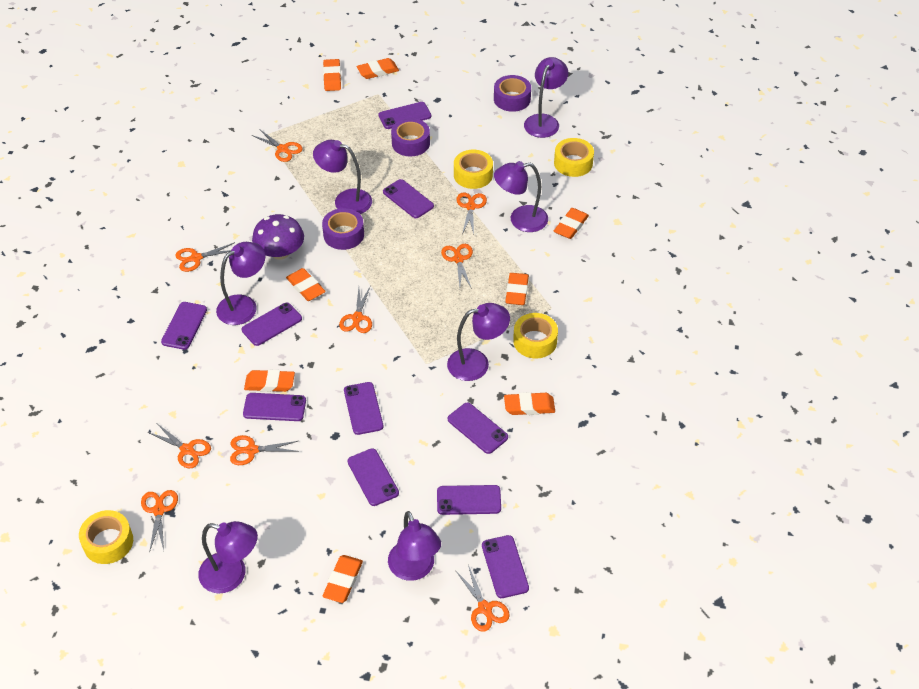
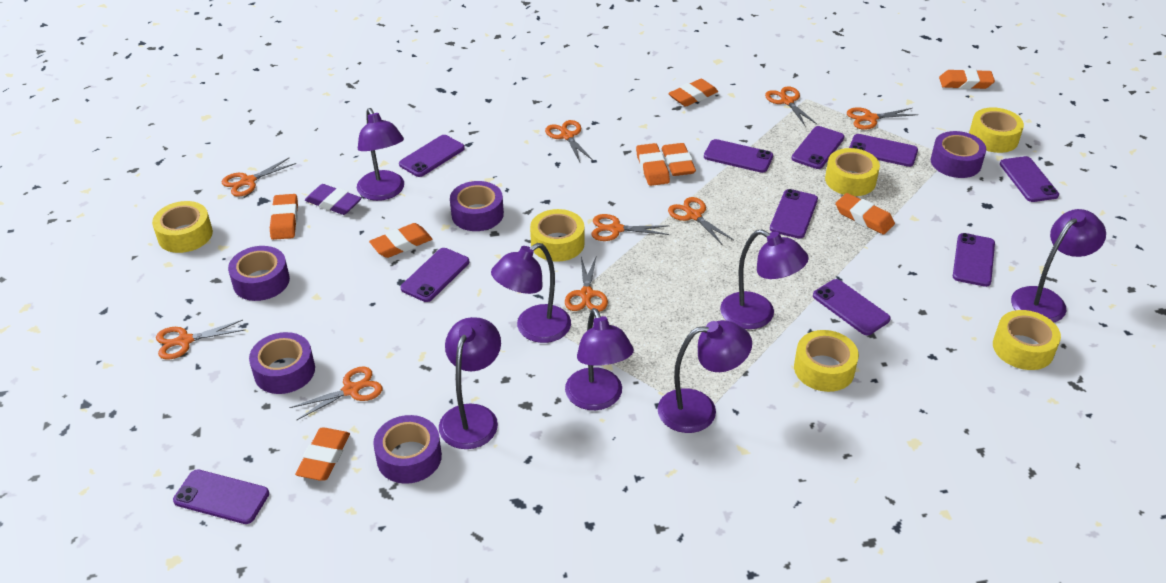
purple eraser: 0 -> 1
purple mushroom: 1 -> 0
purple tape: 3 -> 5
yellow tape: 4 -> 6

